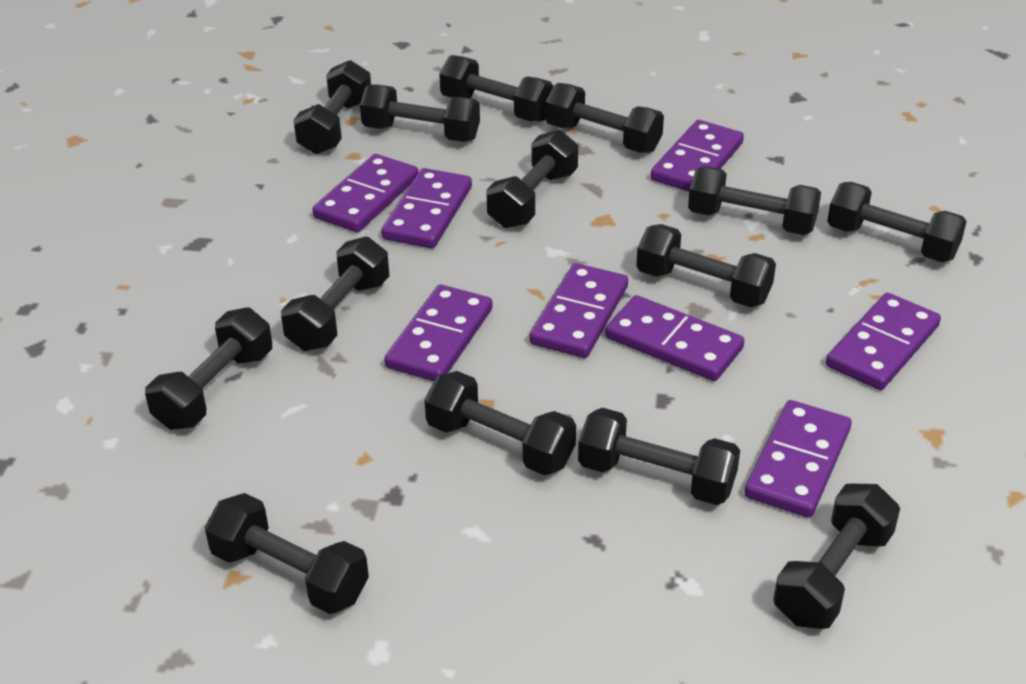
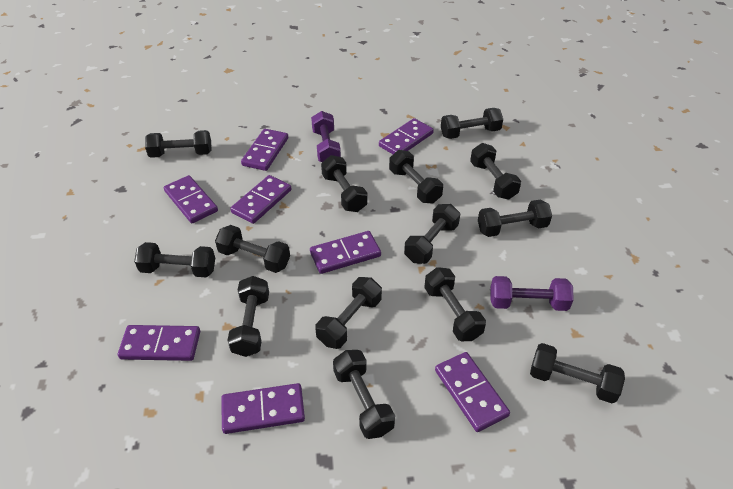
purple dumbbell: 0 -> 2

